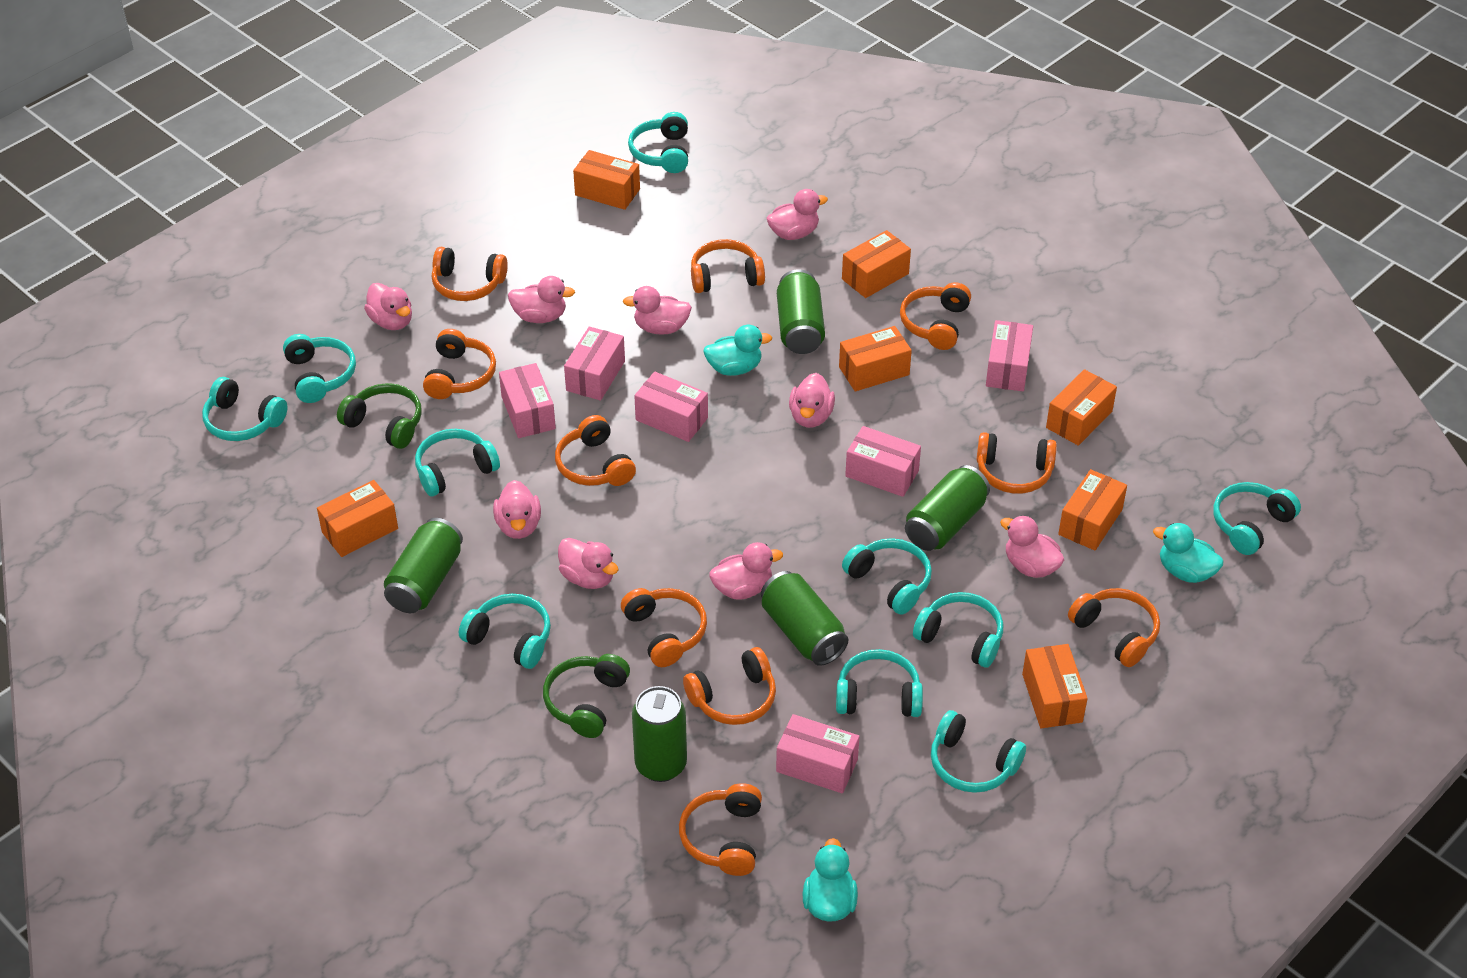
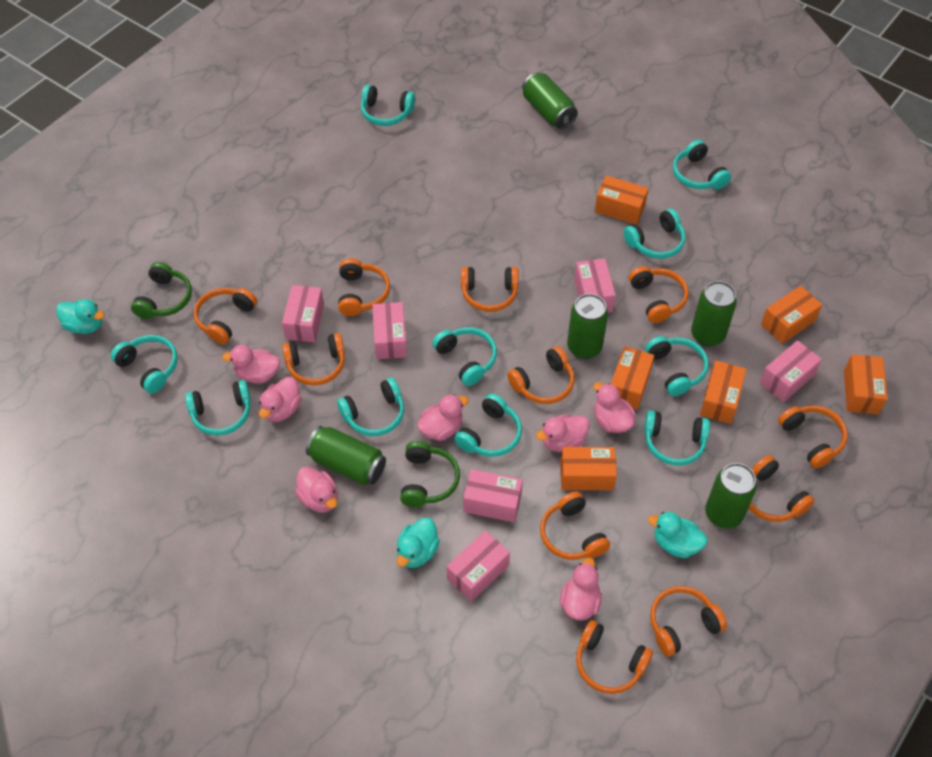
orange box: 7 -> 6
orange headphones: 10 -> 11
pink duck: 9 -> 7

